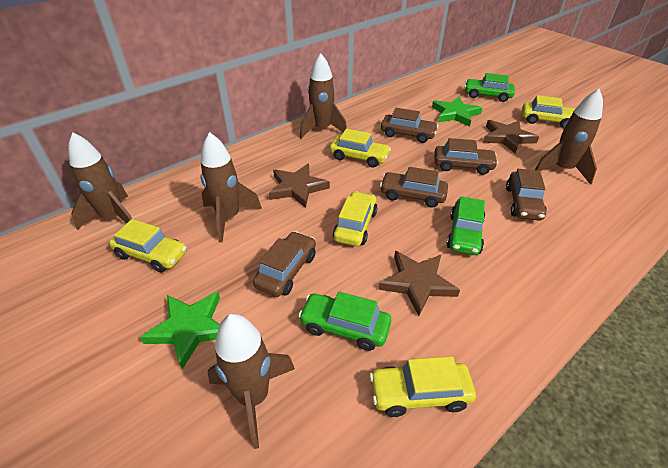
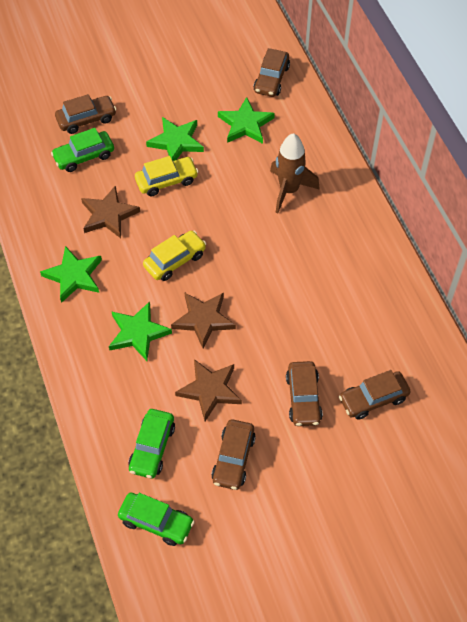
brown rocket: 5 -> 1
green star: 2 -> 4
yellow car: 5 -> 2

